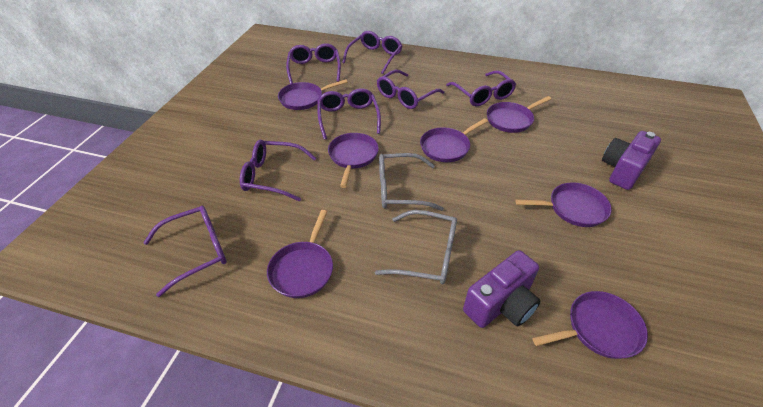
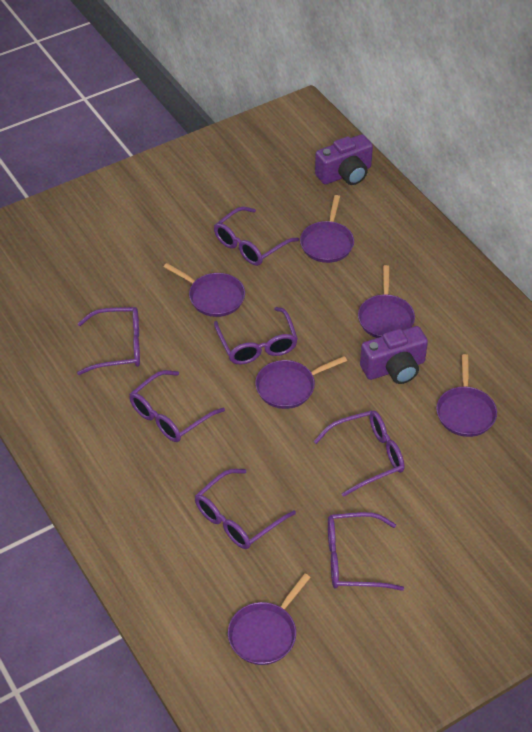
grey glasses: 2 -> 0
purple pan: 7 -> 6

